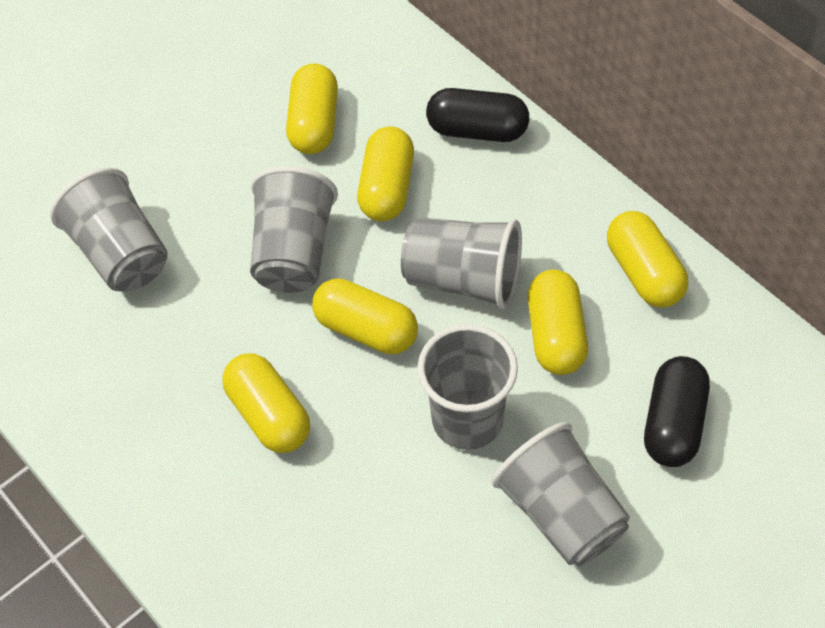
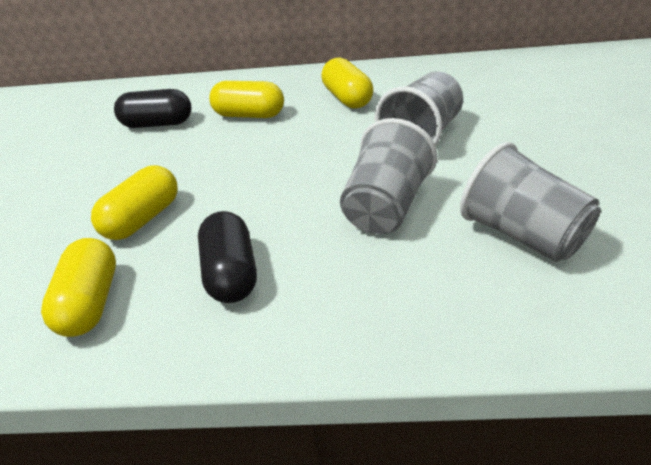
grey cup: 5 -> 3
yellow capsule: 6 -> 4

